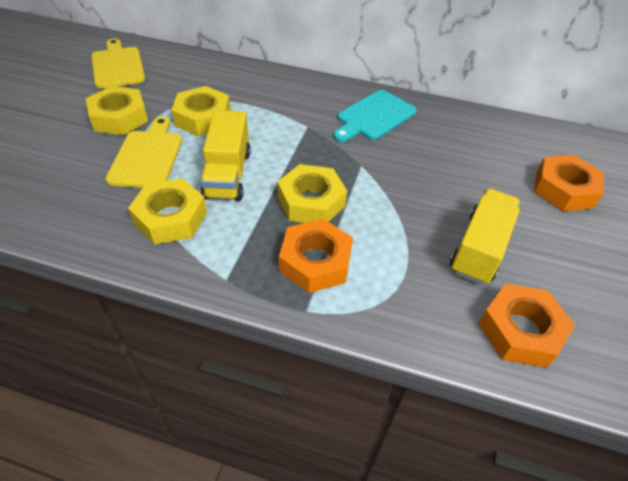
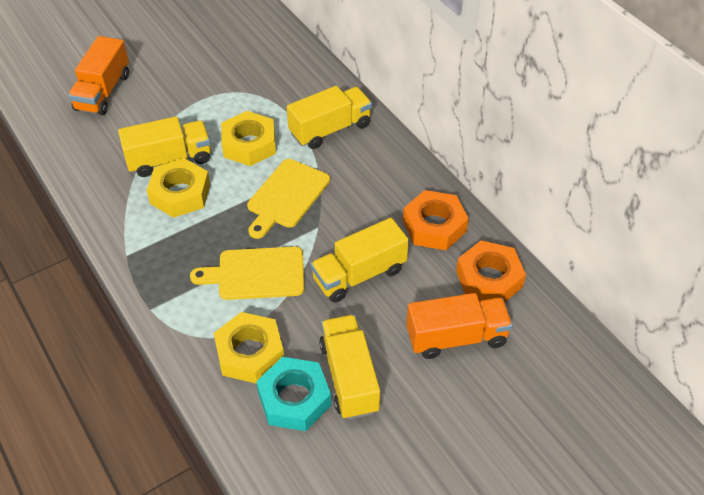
orange nut: 3 -> 2
orange truck: 0 -> 2
turquoise cutting board: 1 -> 0
turquoise nut: 0 -> 1
yellow nut: 4 -> 3
yellow truck: 2 -> 4

